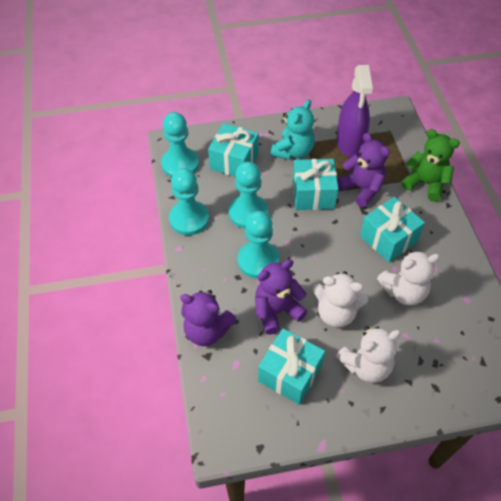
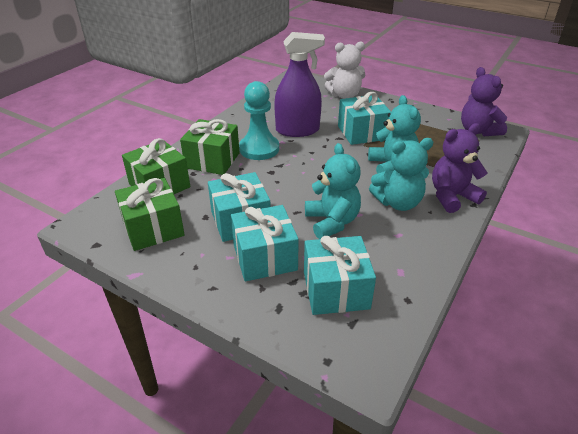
green gift: 0 -> 3
green teddy bear: 1 -> 0
purple teddy bear: 3 -> 2
turquoise pawn: 4 -> 1
turquoise teddy bear: 1 -> 3
white teddy bear: 3 -> 1

